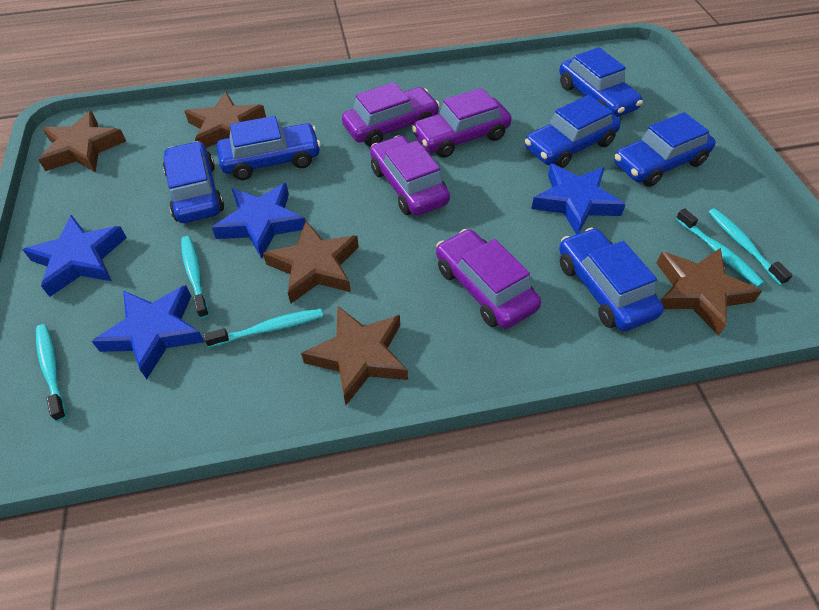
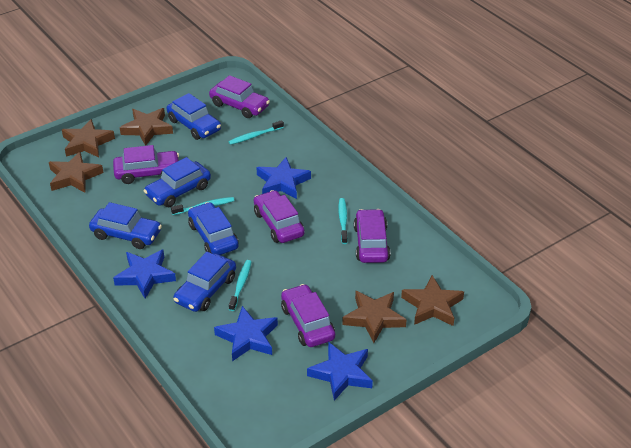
blue car: 6 -> 5
purple car: 4 -> 5
turquoise toothbrush: 5 -> 4

